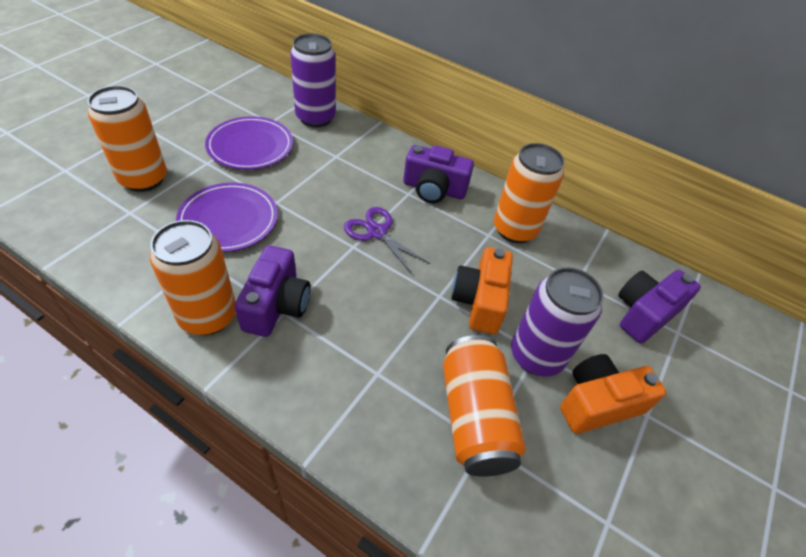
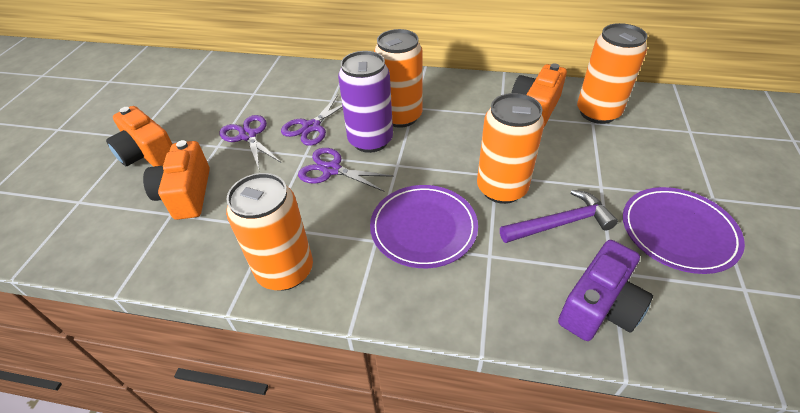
orange camera: 2 -> 3
purple camera: 3 -> 1
purple can: 2 -> 1
purple hammer: 0 -> 1
purple scissors: 1 -> 3

